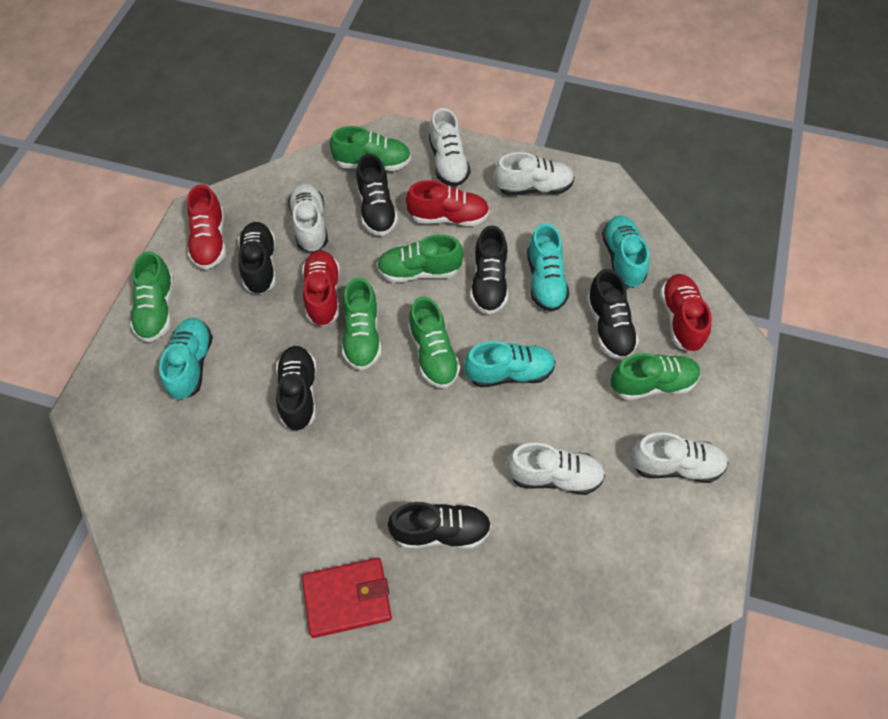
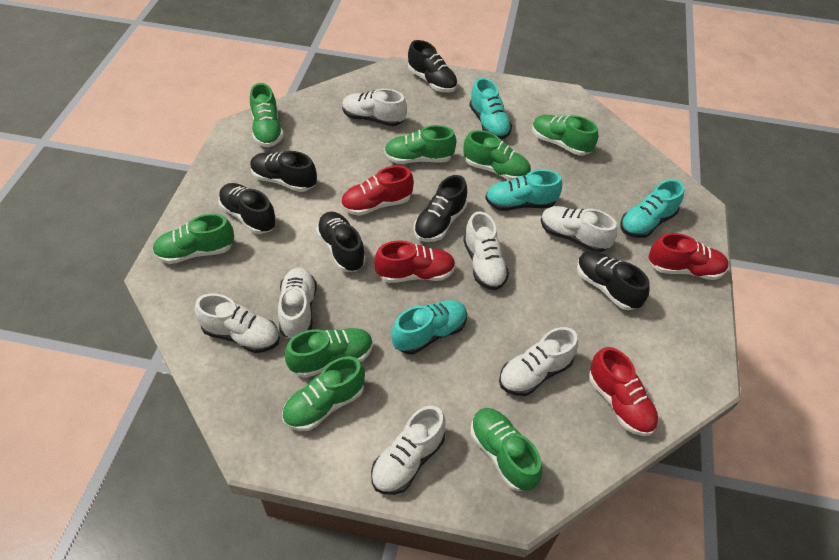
green shoe: 6 -> 8
red wallet: 1 -> 0
white shoe: 5 -> 7

